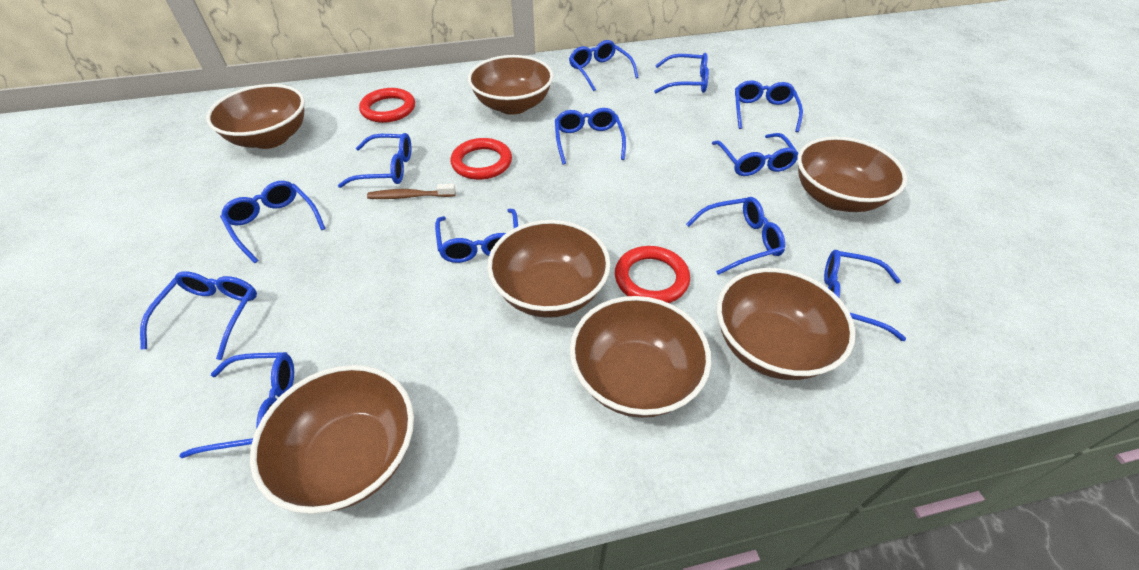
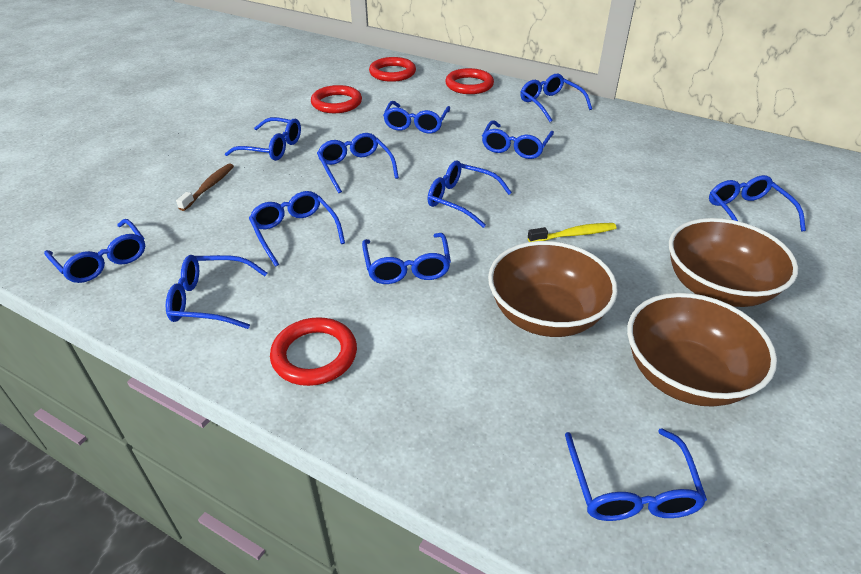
brown bowl: 7 -> 3
red ring: 3 -> 4
yellow toothbrush: 0 -> 1

